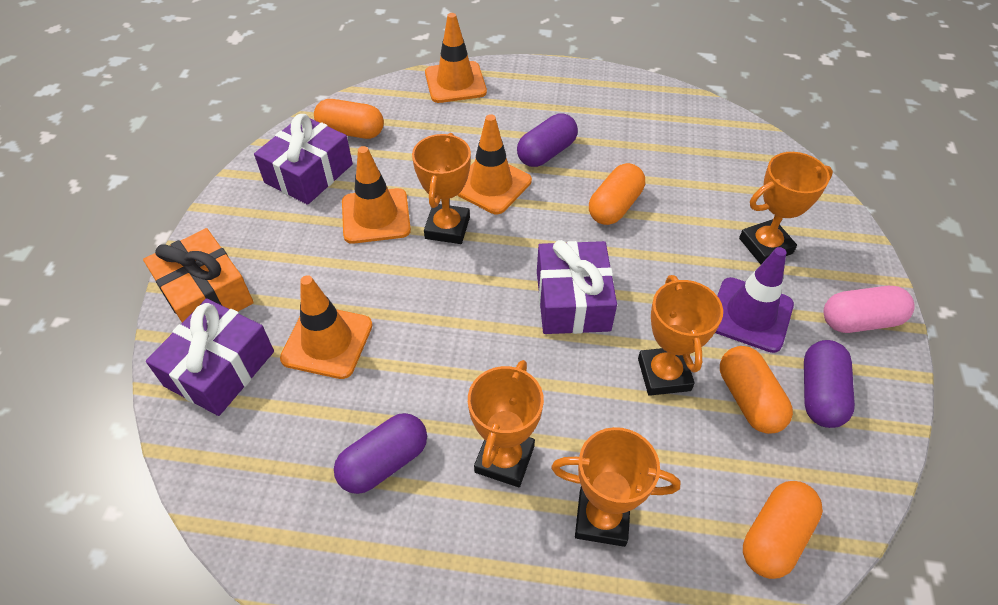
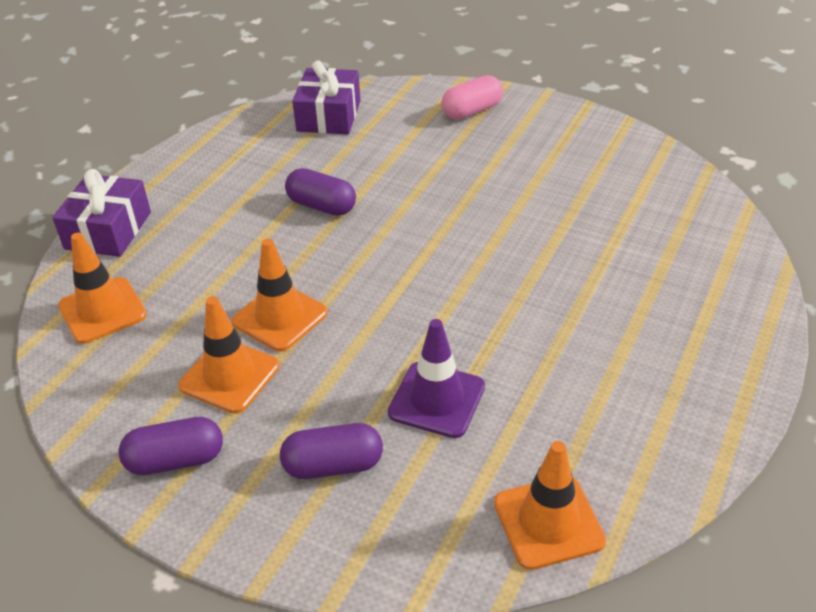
orange capsule: 4 -> 0
orange gift: 1 -> 0
orange trophy: 5 -> 0
purple gift: 3 -> 2

